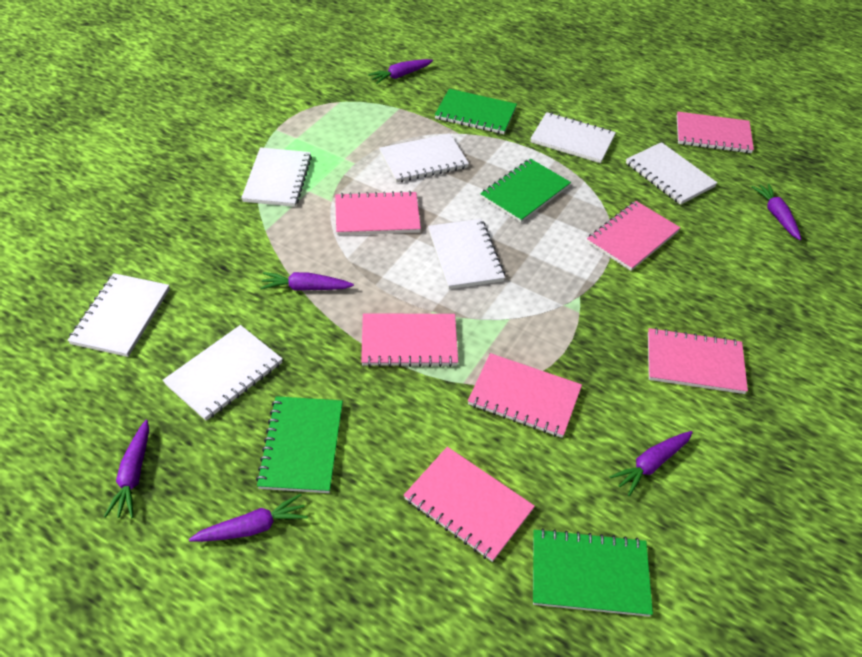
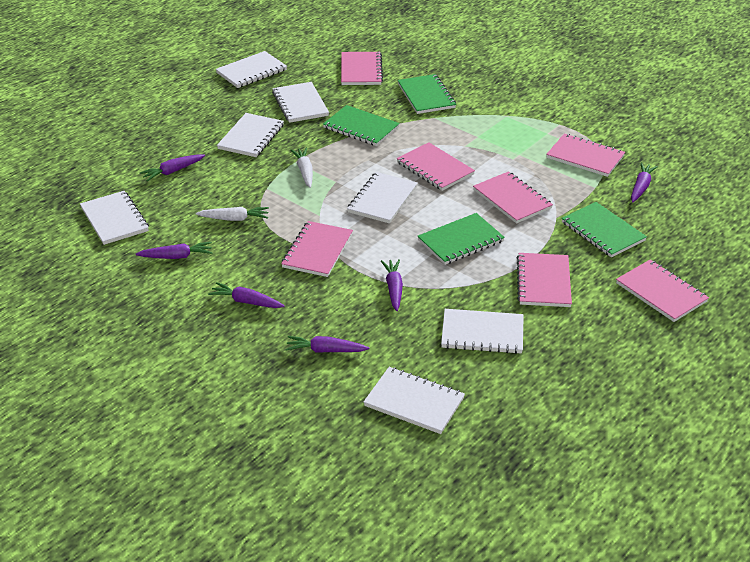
white carrot: 0 -> 2

